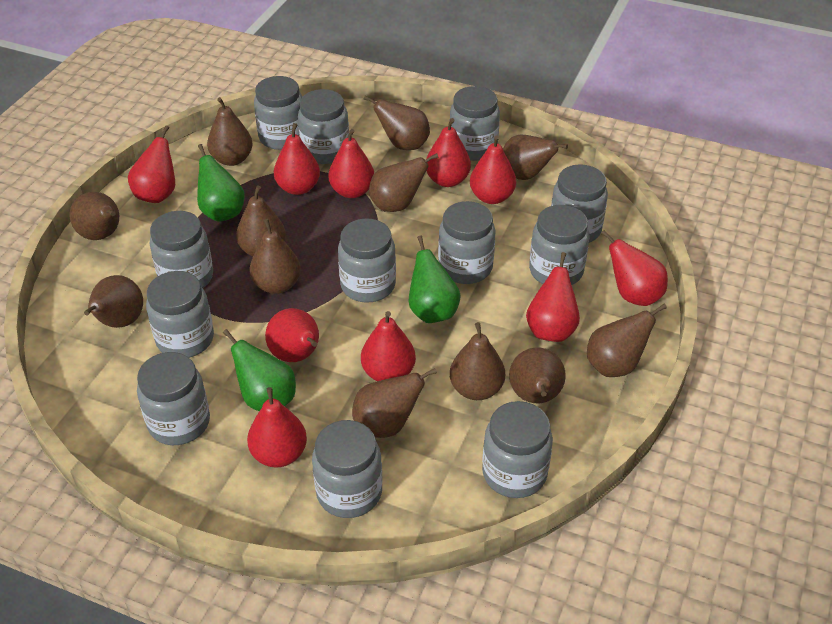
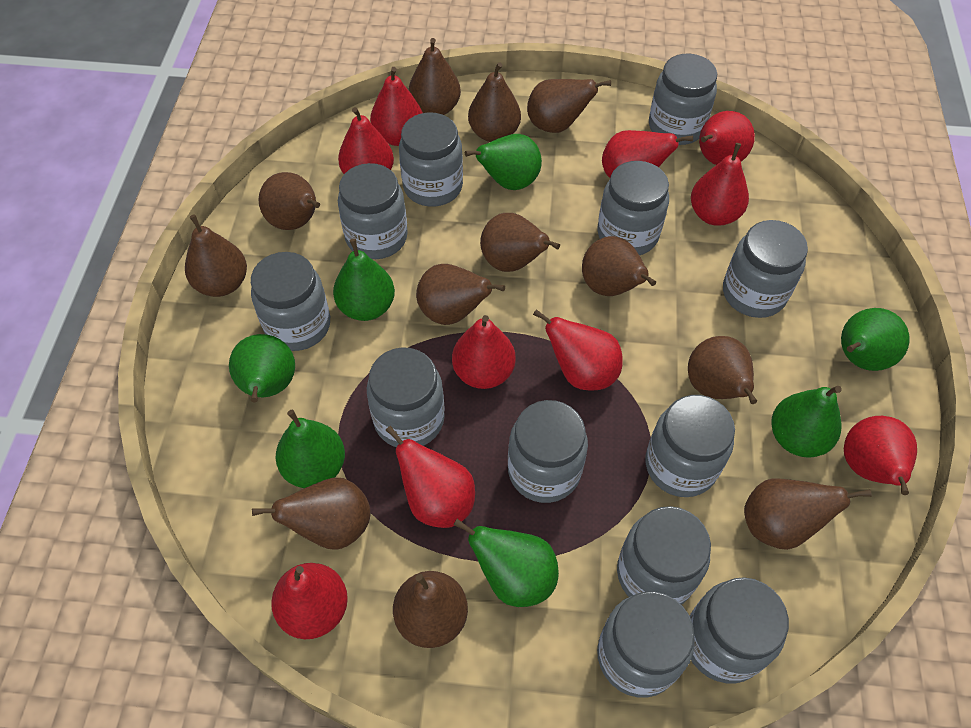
green pear: 3 -> 7

